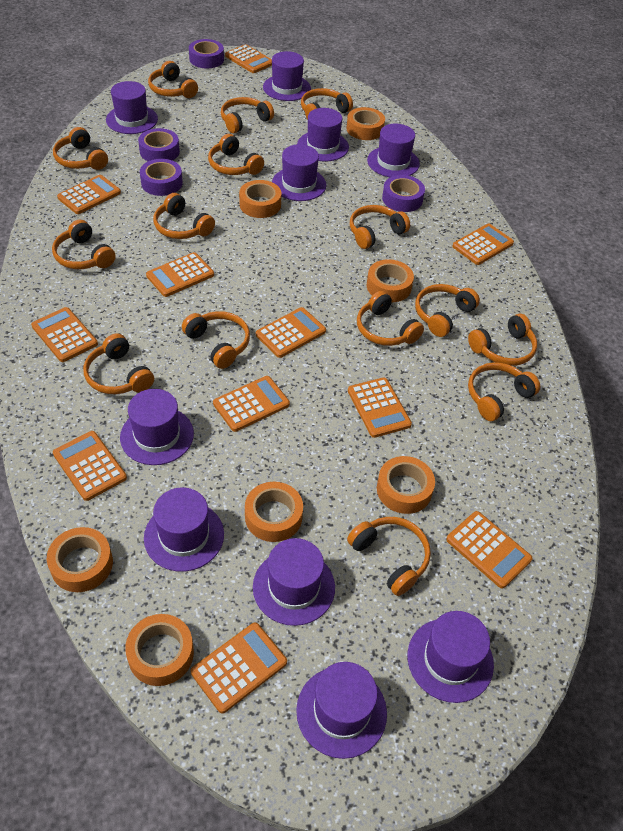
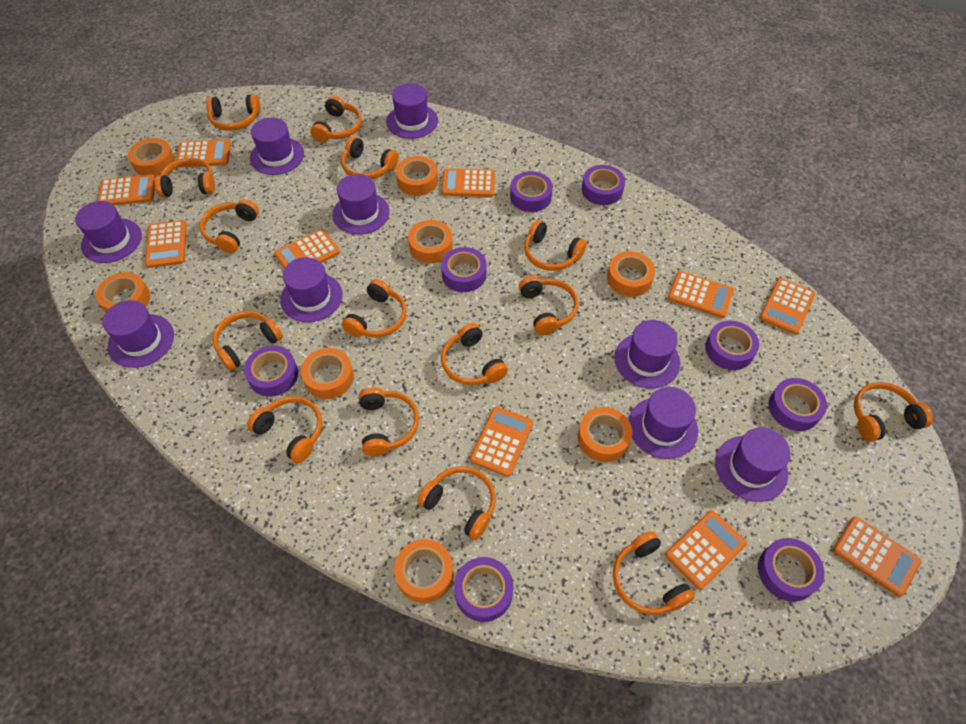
orange calculator: 11 -> 10
orange tape: 7 -> 8
purple hat: 10 -> 9
purple tape: 4 -> 8

